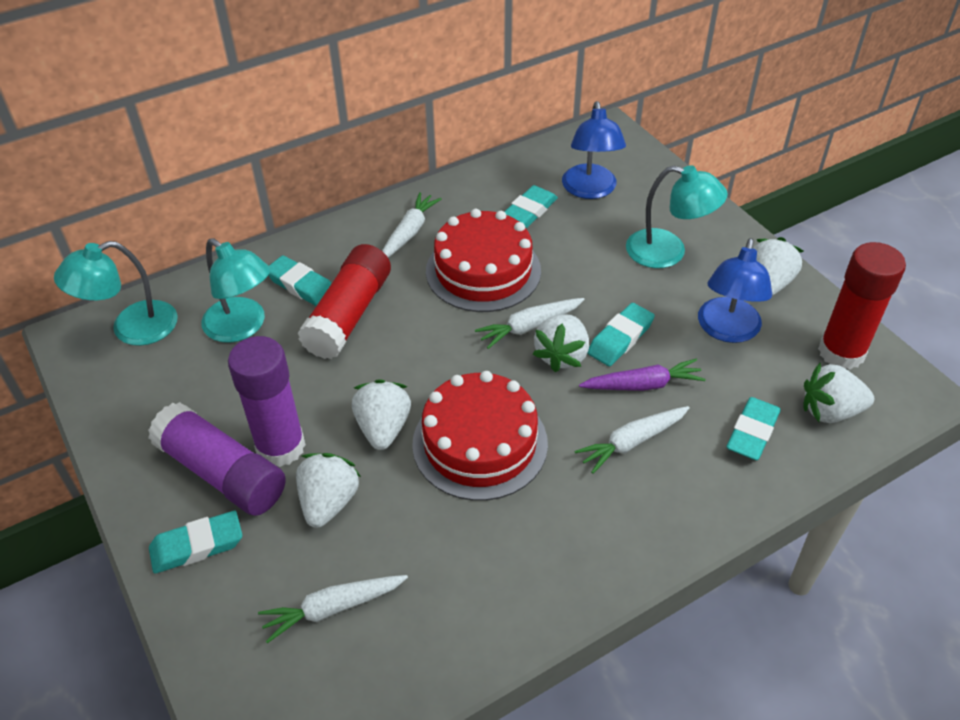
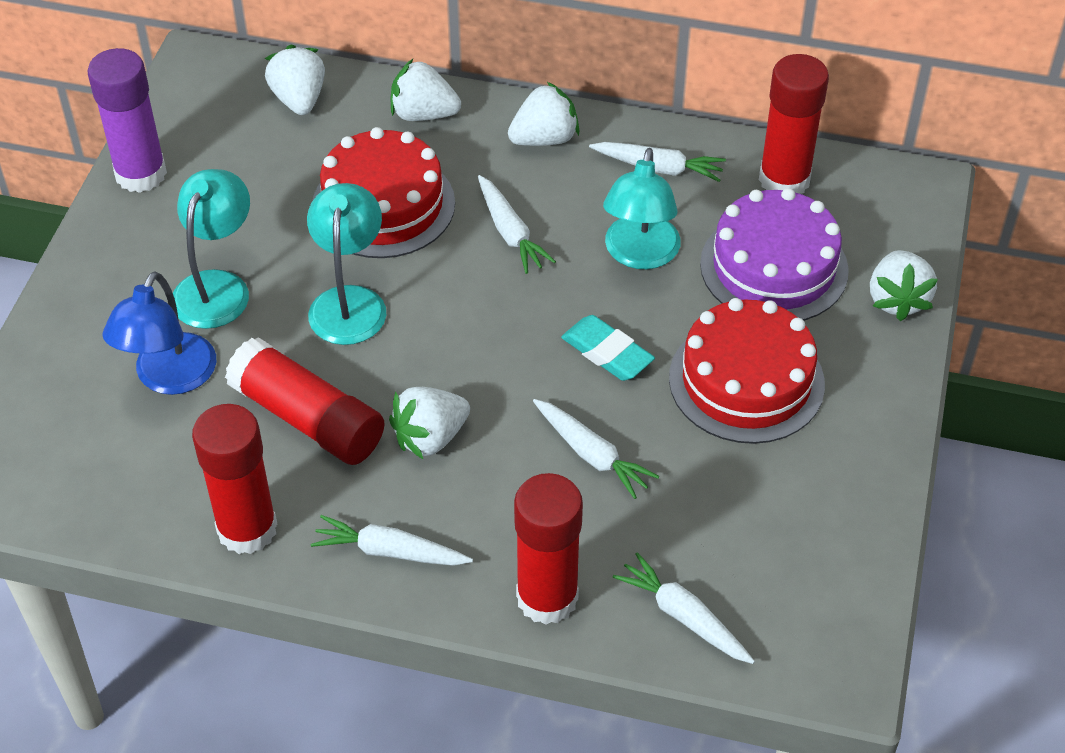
blue lamp: 2 -> 1
purple cake: 0 -> 1
purple carrot: 1 -> 0
purple glue stick: 2 -> 1
red glue stick: 2 -> 4
turquoise eraser: 5 -> 1
white carrot: 4 -> 5

